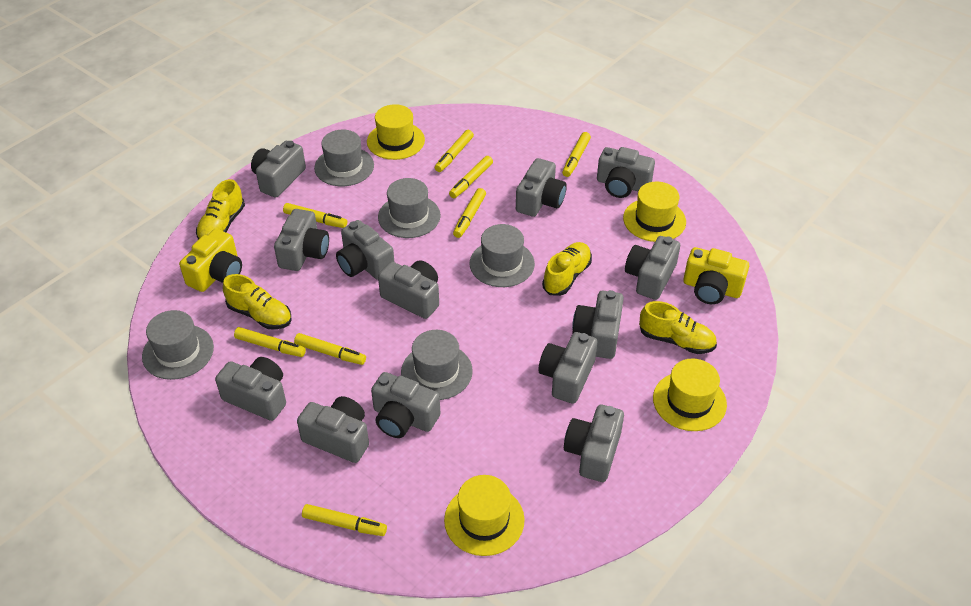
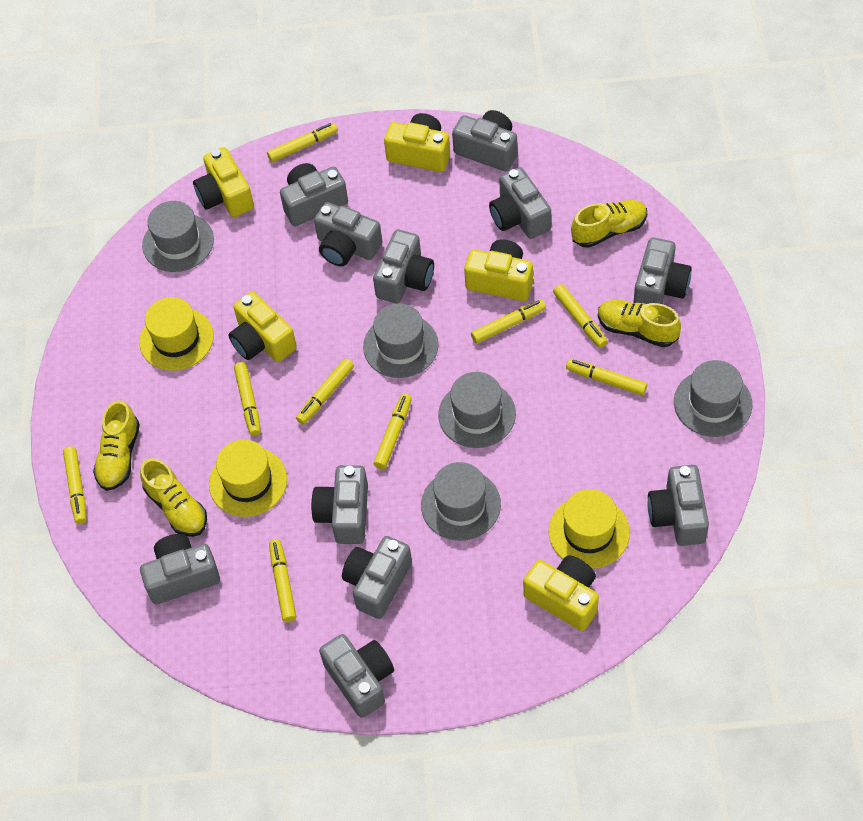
grey camera: 13 -> 11
yellow camera: 2 -> 5
yellow hat: 4 -> 3
yellow marker: 8 -> 9

